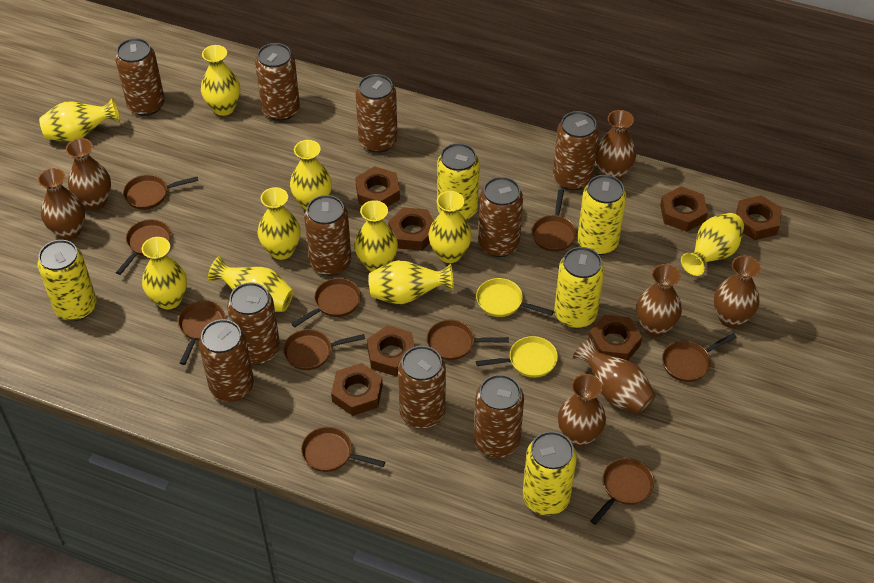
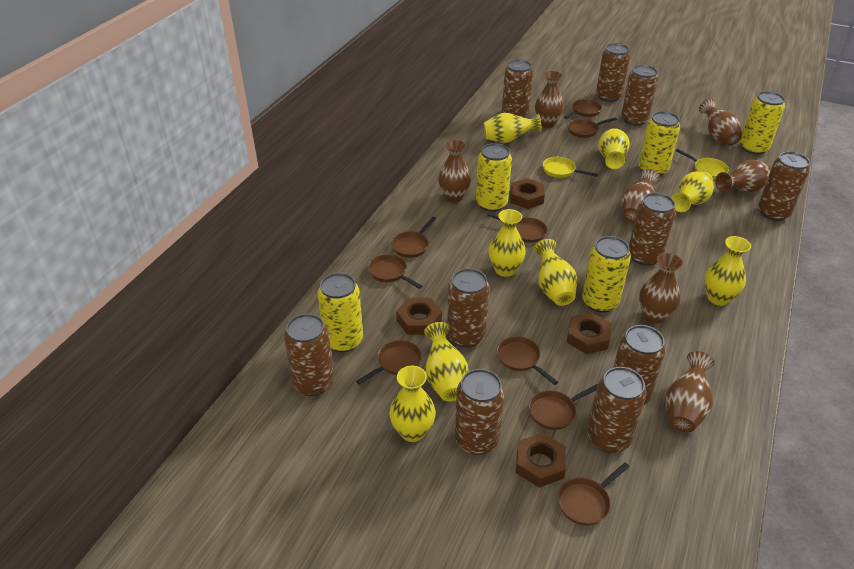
brown nut: 7 -> 4
brown pan: 10 -> 9
yellow vase: 10 -> 8

